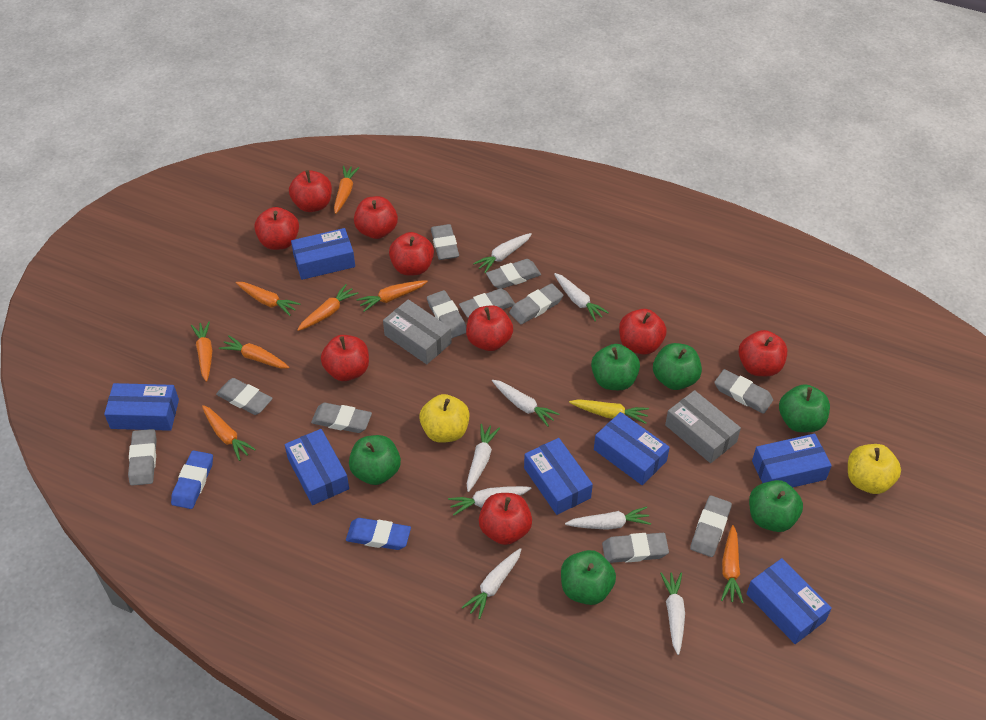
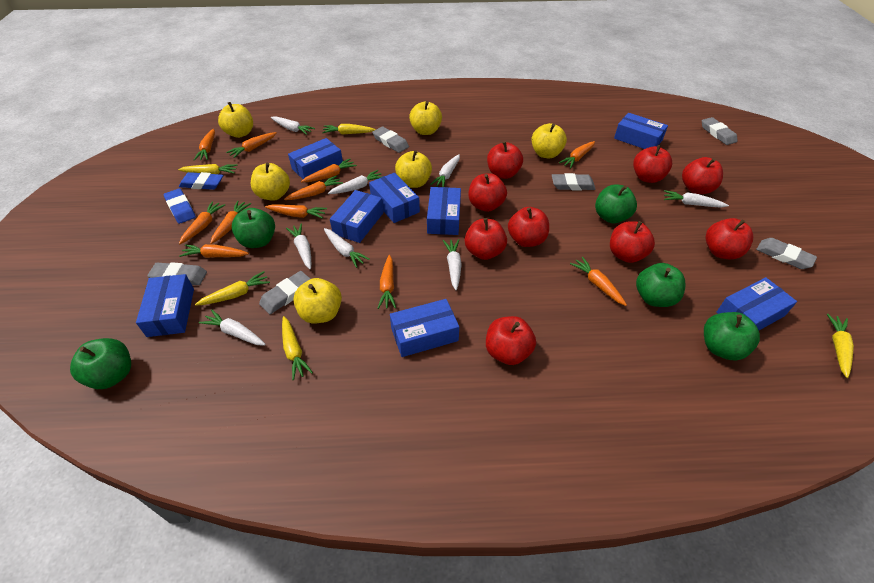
blue box: 7 -> 8
green apple: 6 -> 5
grey box: 2 -> 0
grey eraser: 11 -> 6
orange carrot: 8 -> 11
yellow apple: 2 -> 6
yellow carrot: 1 -> 5

